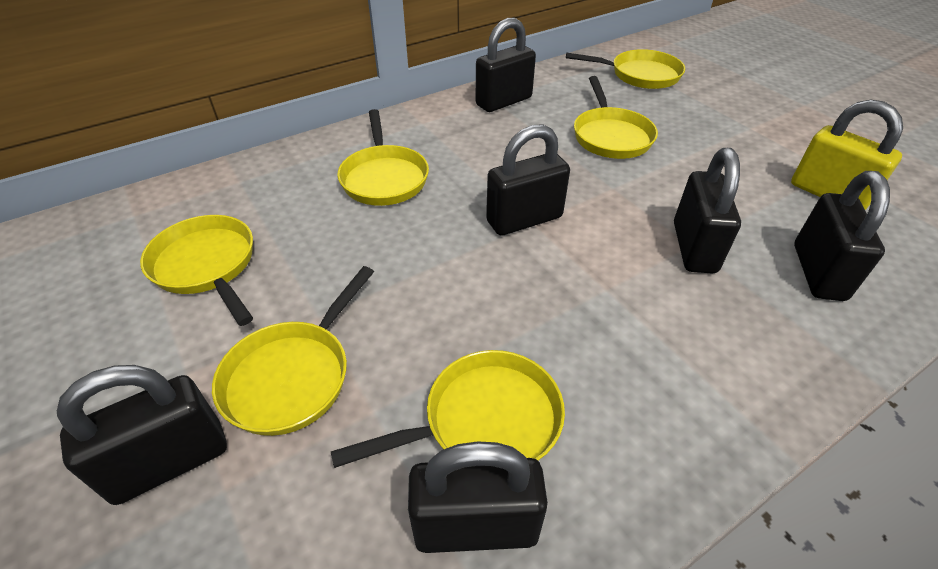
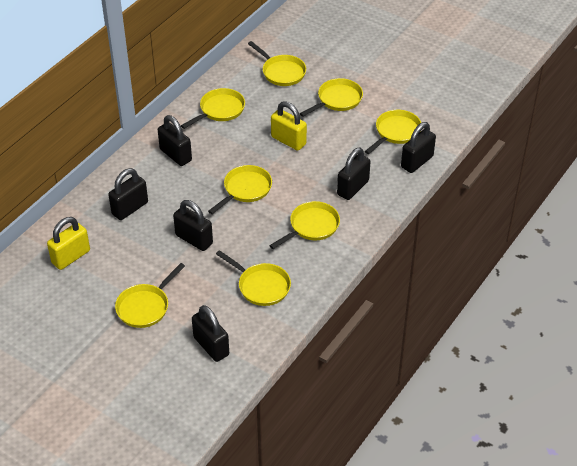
yellow padlock: 1 -> 2
yellow pan: 6 -> 8

